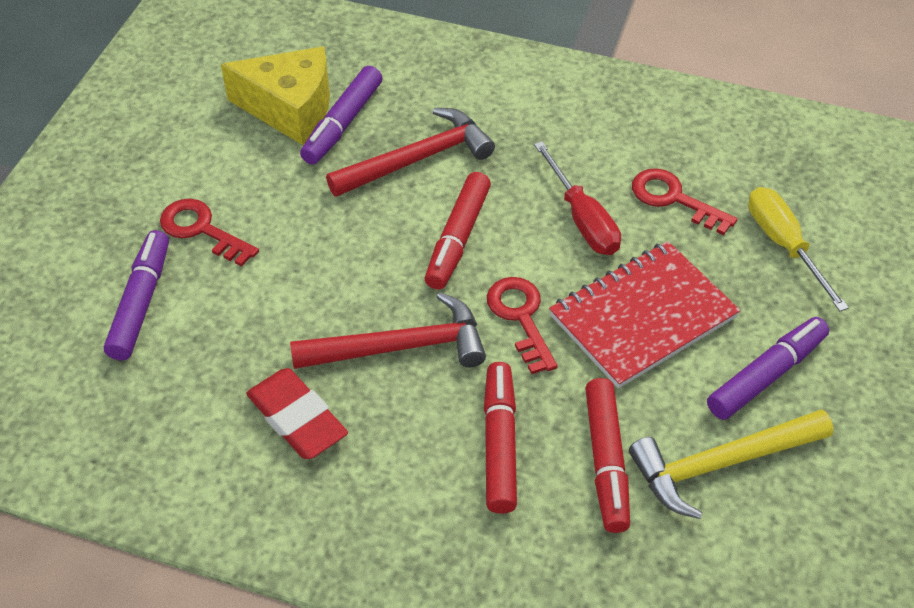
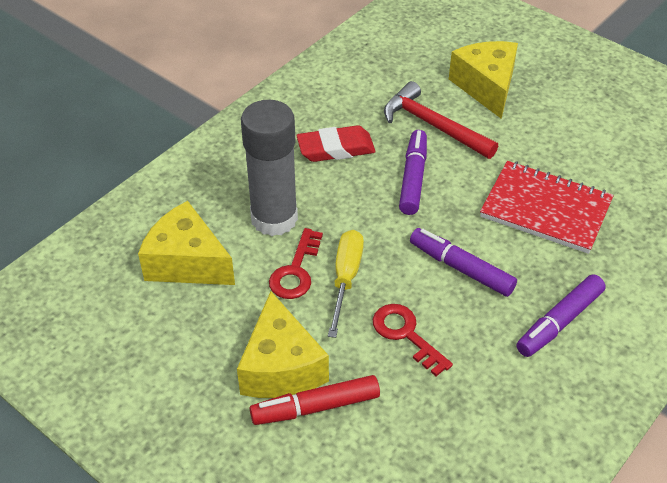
grey glue stick: 0 -> 1
red hammer: 2 -> 1
red key: 3 -> 2
red marker: 3 -> 1
red screwdriver: 1 -> 0
yellow cheese: 1 -> 3
yellow hammer: 1 -> 0

